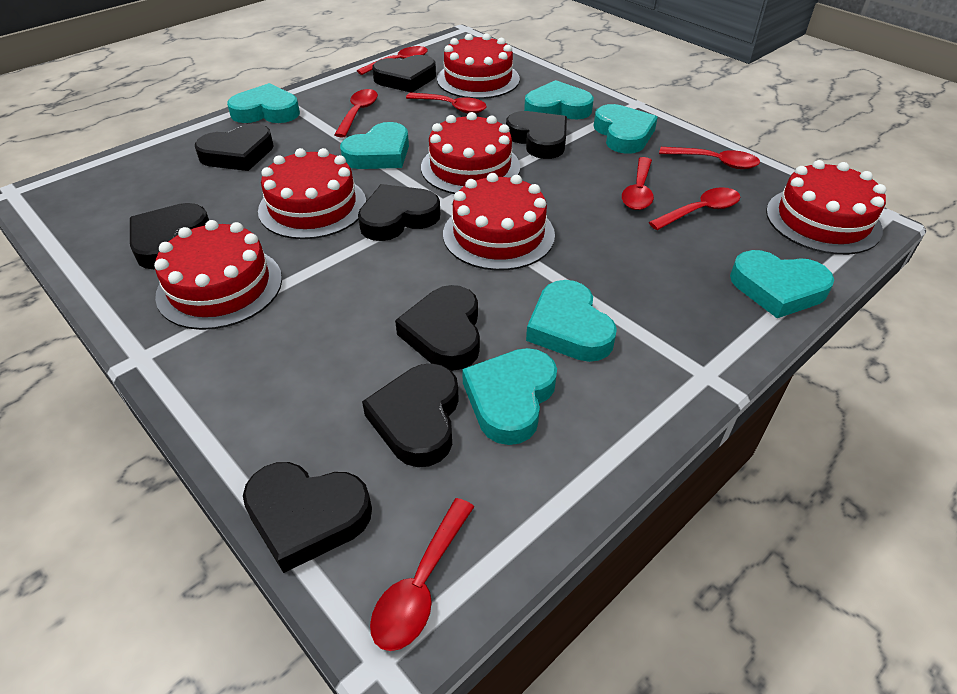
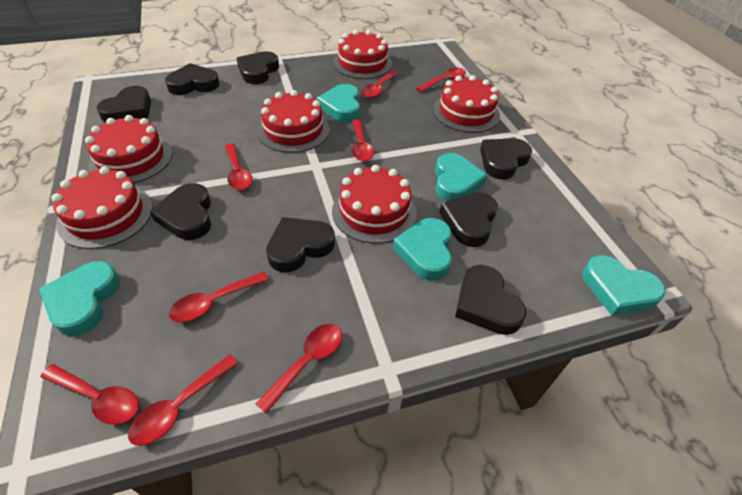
red spoon: 7 -> 8
turquoise heart: 7 -> 5

